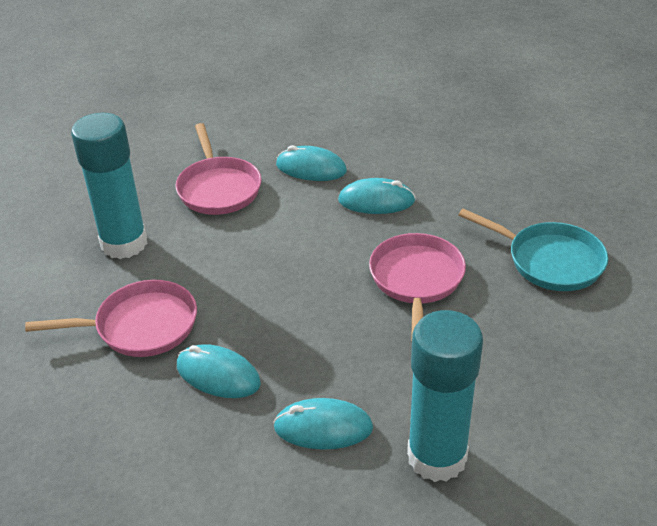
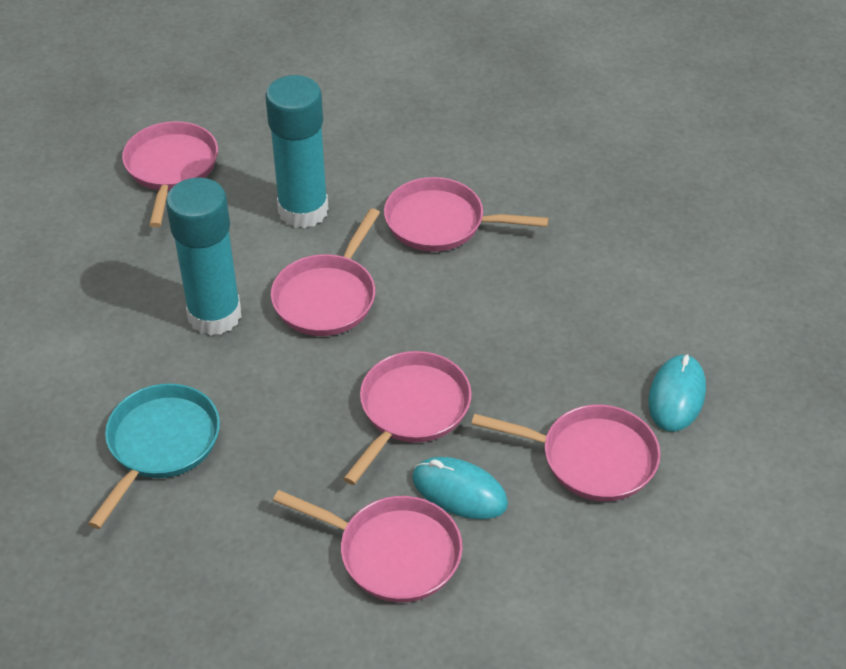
pink pan: 3 -> 6
turquoise mouse: 4 -> 2

